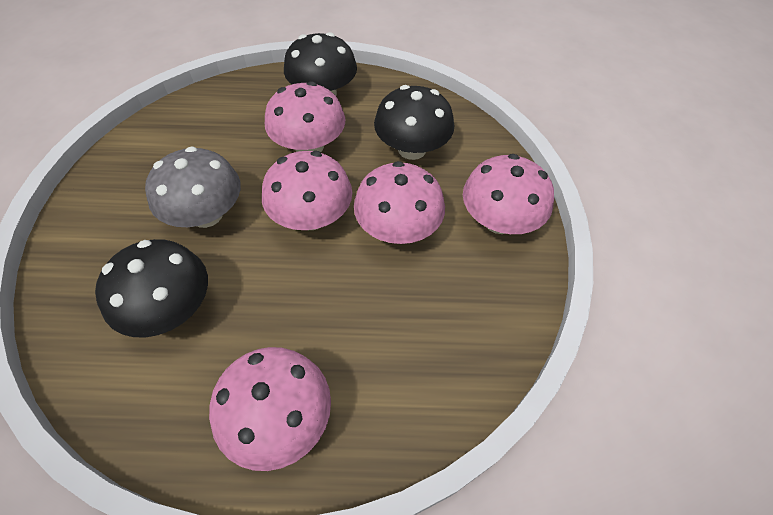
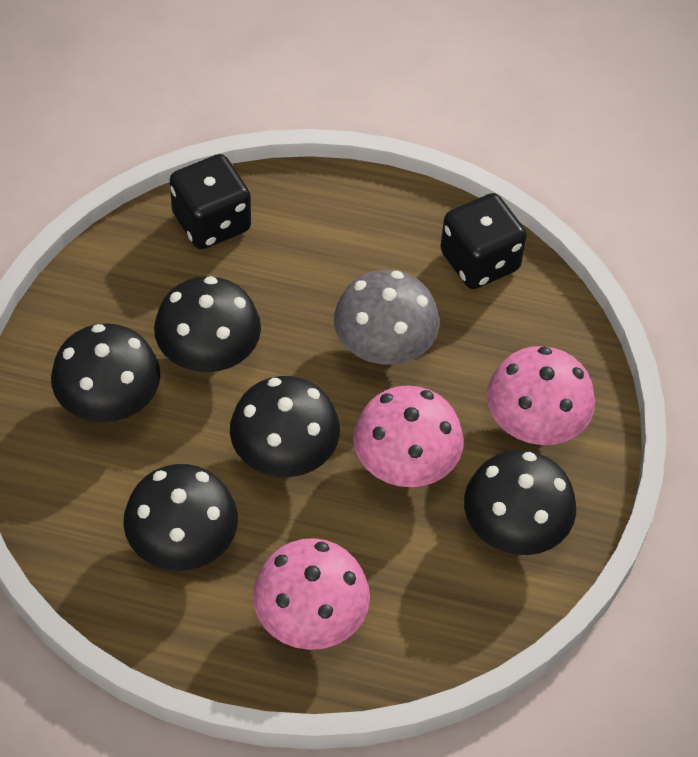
black dice: 0 -> 2
black mushroom: 3 -> 5
pink mushroom: 5 -> 3

